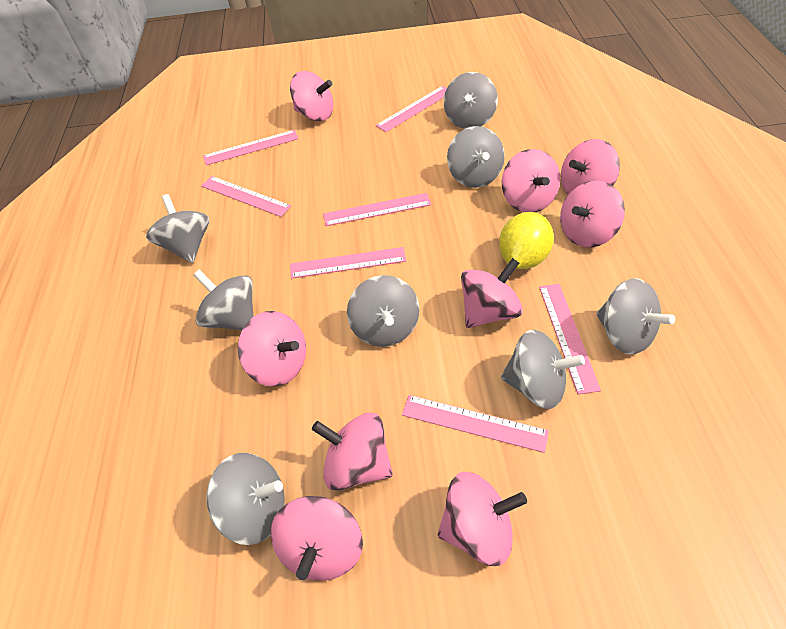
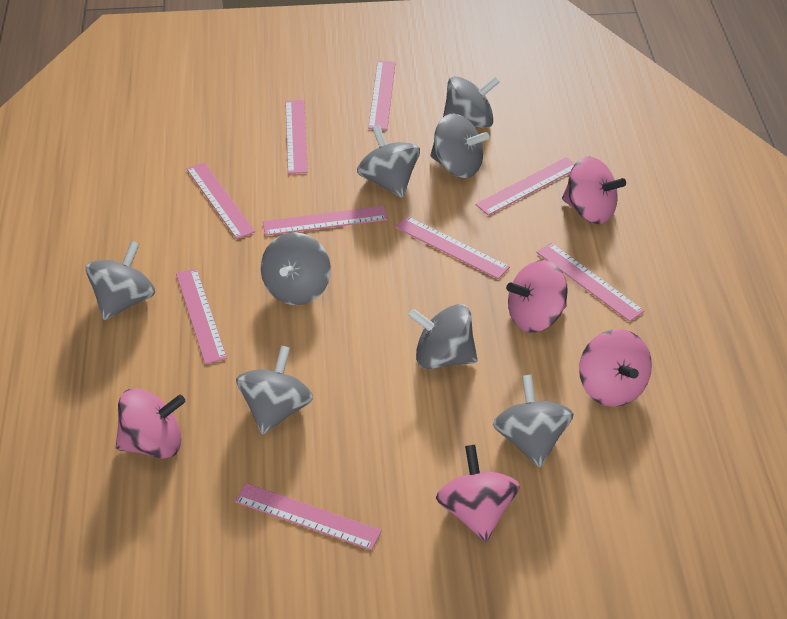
pink ruler: 7 -> 9
pink spinning top: 9 -> 5
yellow lemon: 1 -> 0

